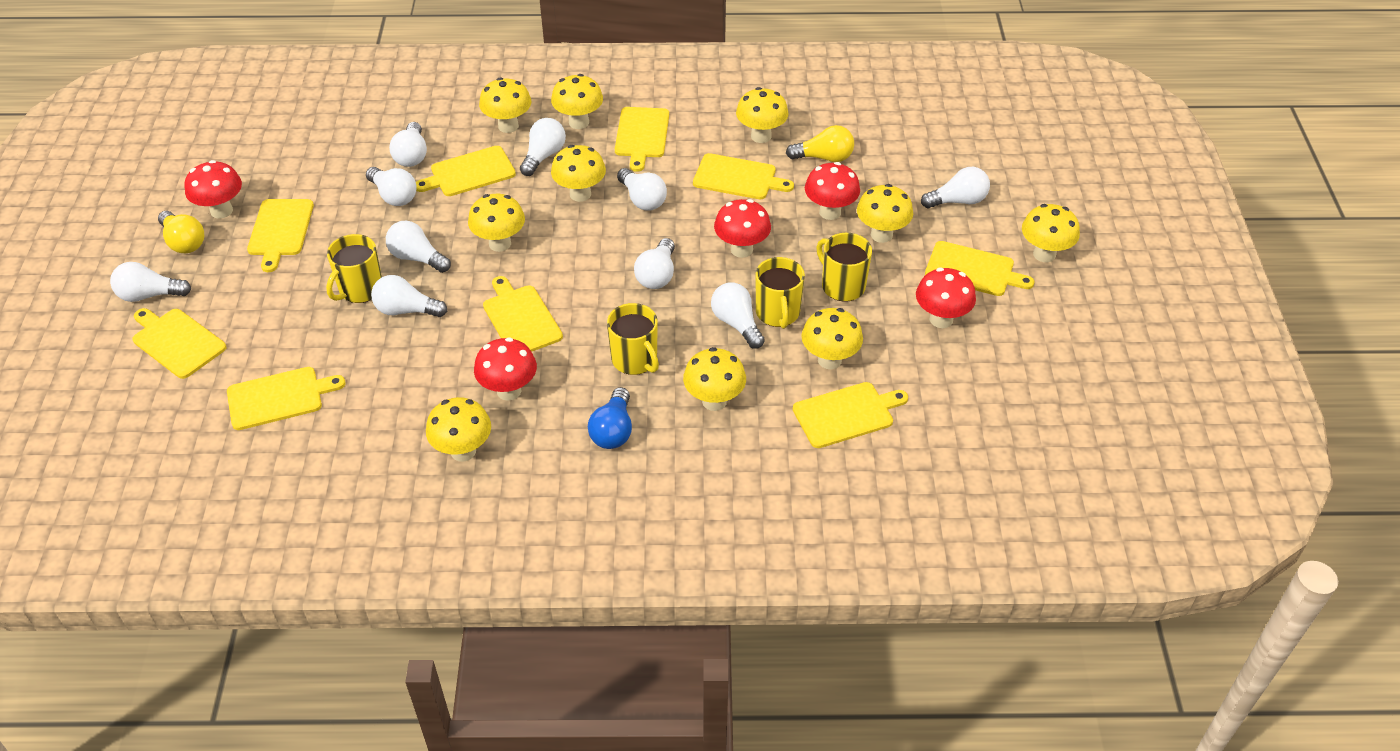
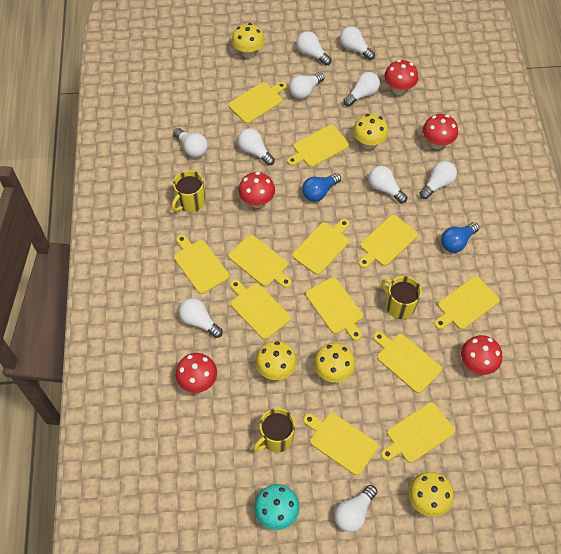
blue light bulb: 1 -> 2
turquoise mushroom: 0 -> 1
yellow cutting board: 9 -> 12
yellow light bulb: 2 -> 0
yellow mug: 4 -> 3
yellow mushroom: 10 -> 5

